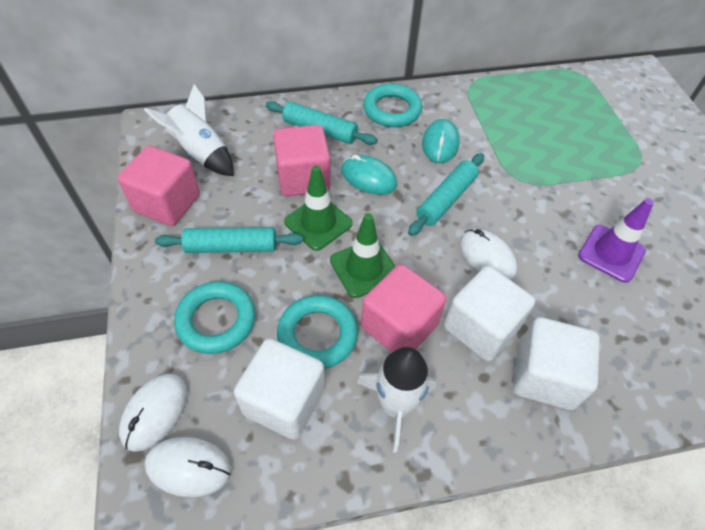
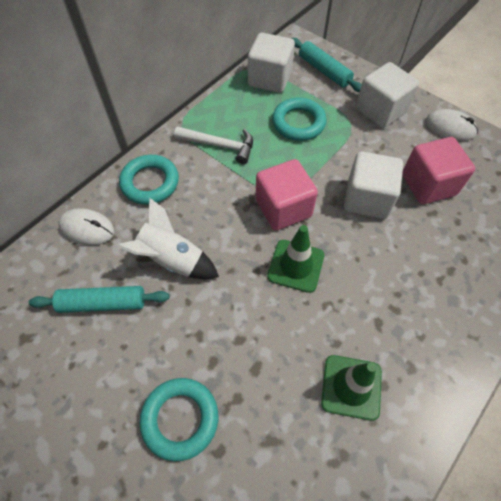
pink cube: 3 -> 2
purple traffic cone: 1 -> 0
turquoise mouse: 2 -> 0
turquoise rolling pin: 3 -> 2
white hammer: 0 -> 1
white mouse: 3 -> 2
white rocket: 2 -> 1

